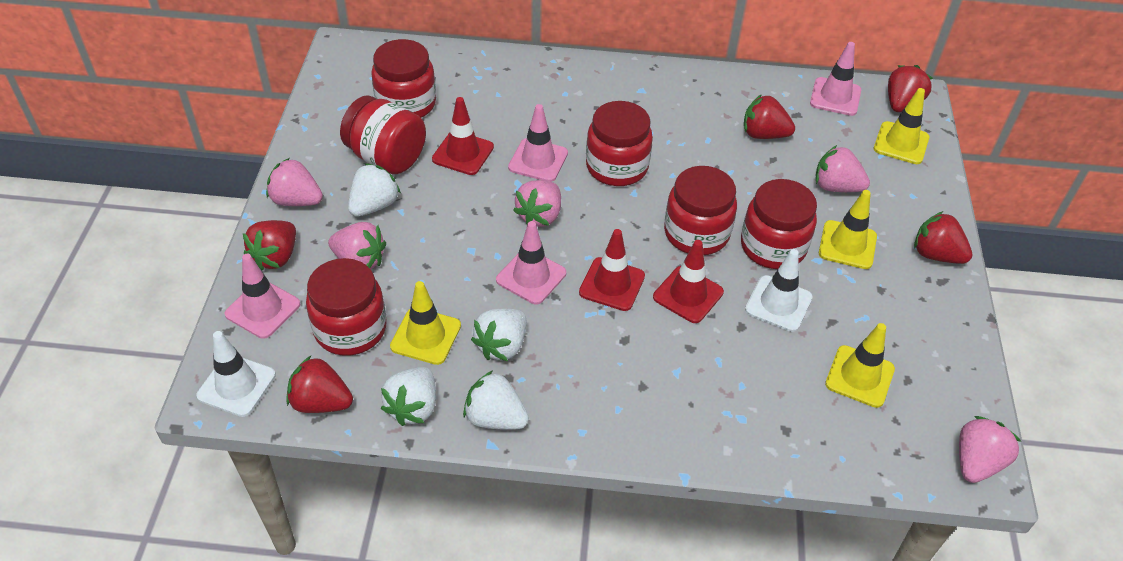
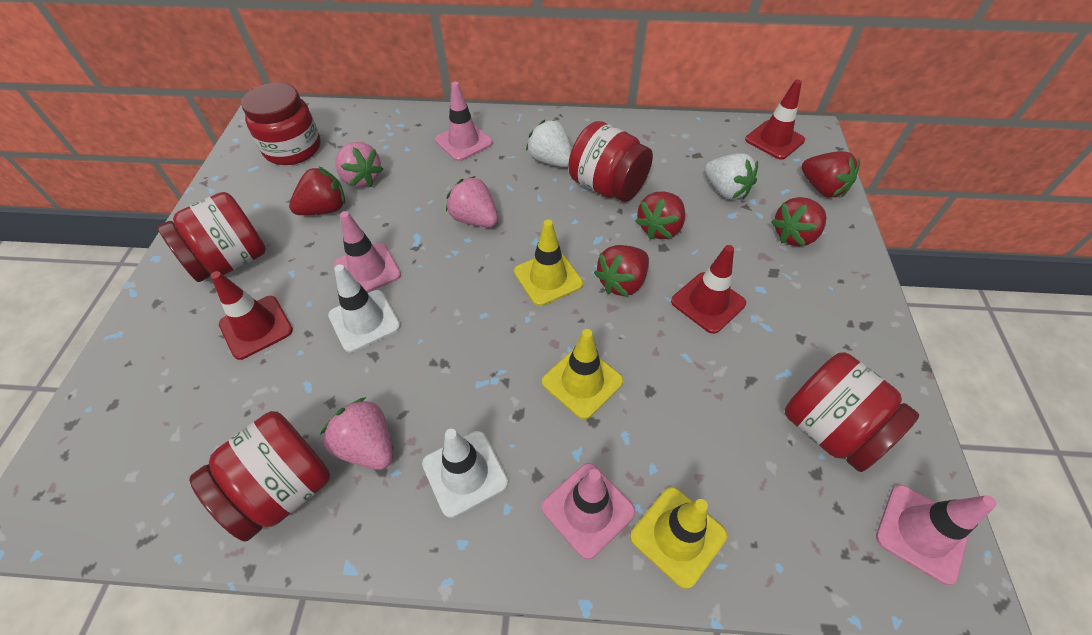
pink strawberry: 5 -> 3
red jar: 6 -> 5
white strawberry: 4 -> 2
yellow traffic cone: 4 -> 3

